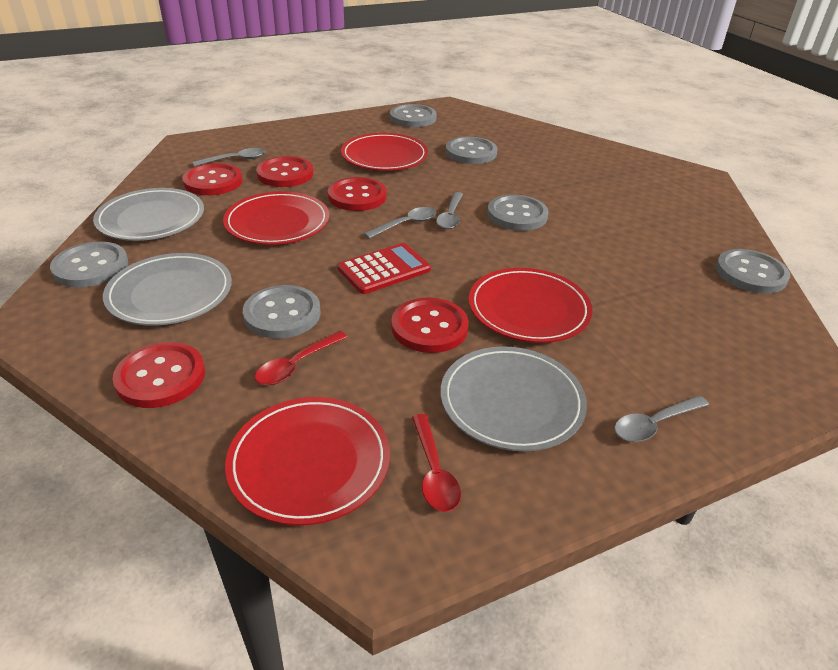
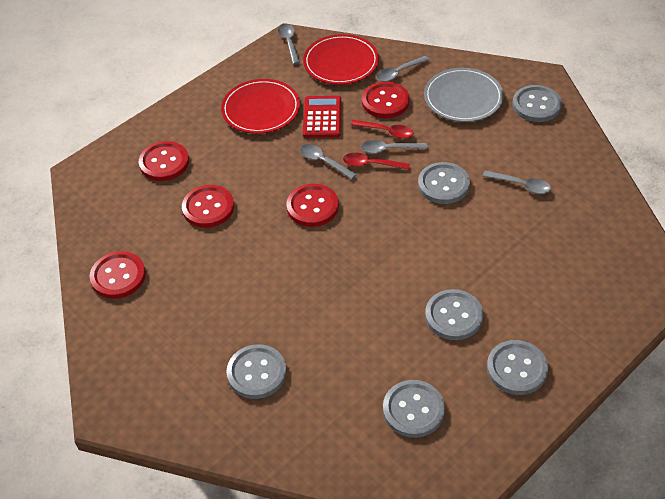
grey plate: 3 -> 1
grey spoon: 4 -> 5
red plate: 4 -> 2

